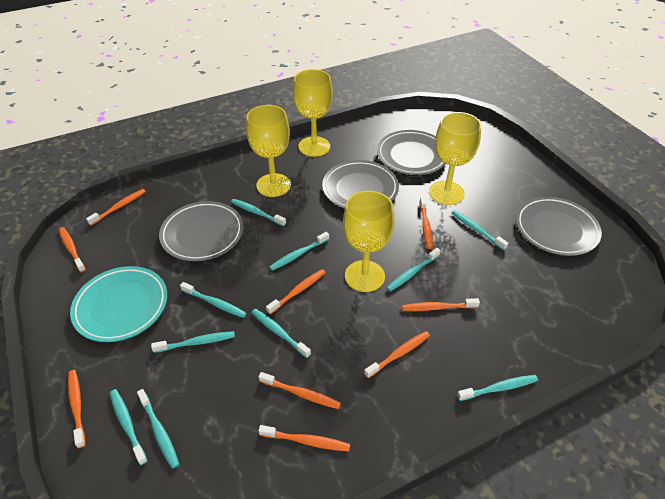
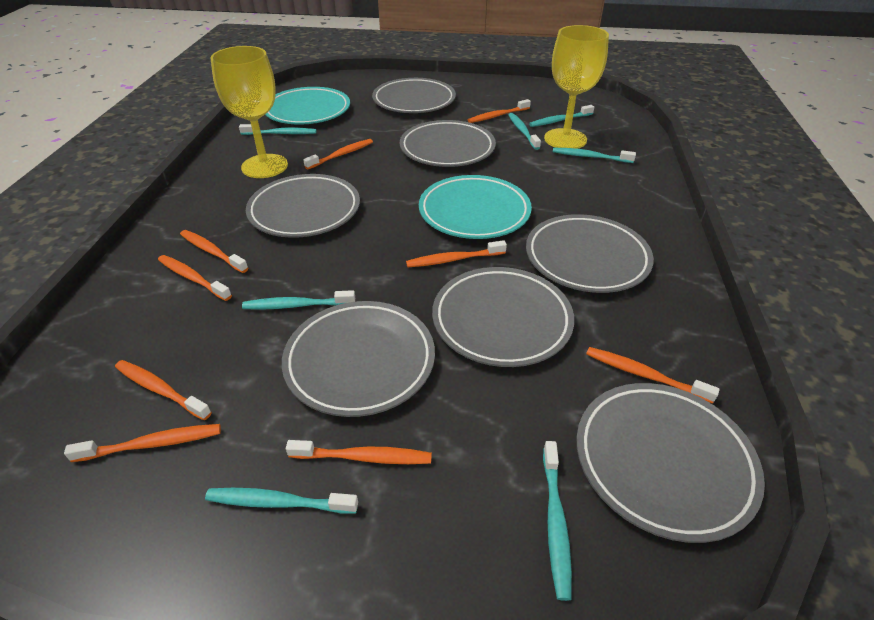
grey plate: 4 -> 7
turquoise plate: 1 -> 2
turquoise toothbrush: 10 -> 7
yellow goblet: 4 -> 2

